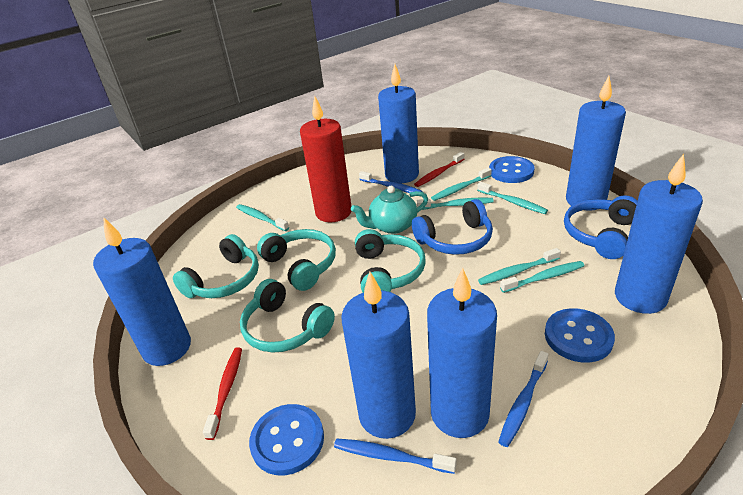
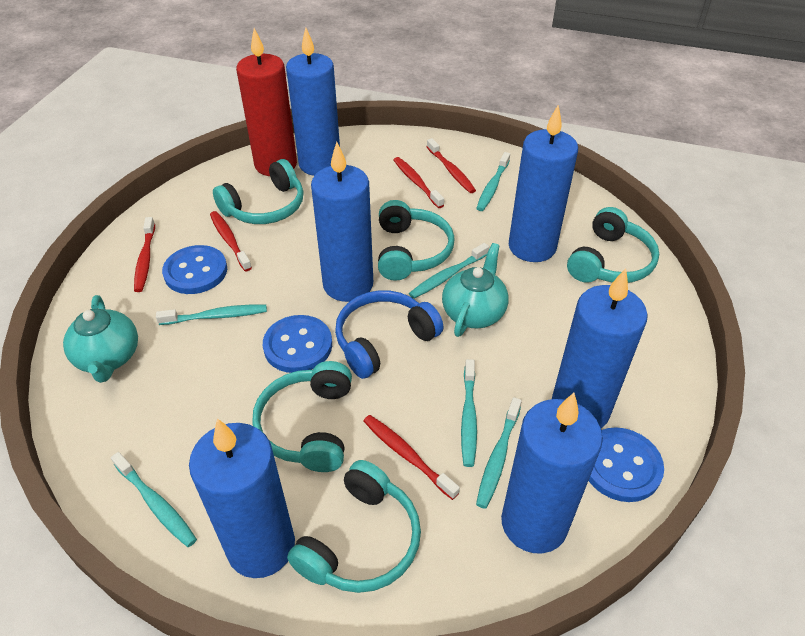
blue headphones: 2 -> 1
blue toothbrush: 3 -> 0
red toothbrush: 2 -> 5
turquoise headphones: 4 -> 5
turquoise teapot: 1 -> 2

